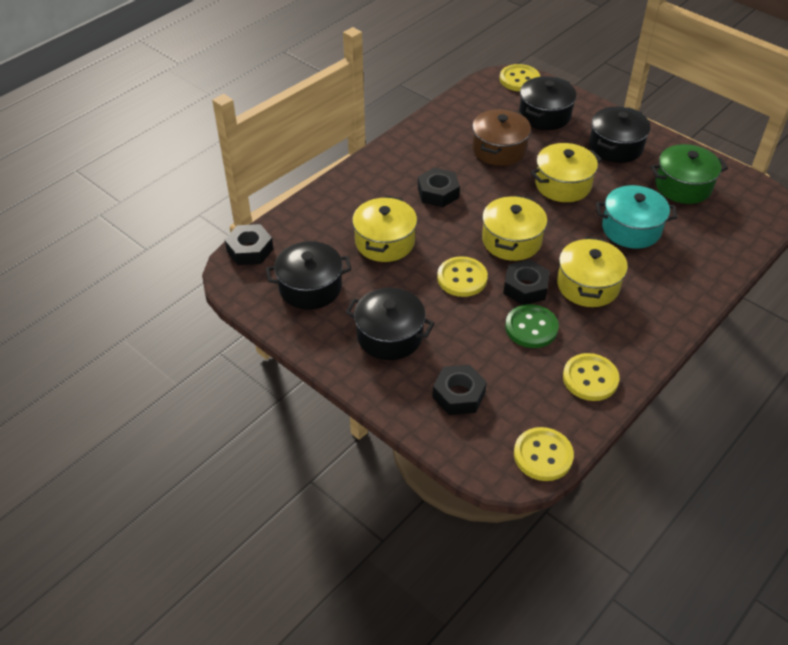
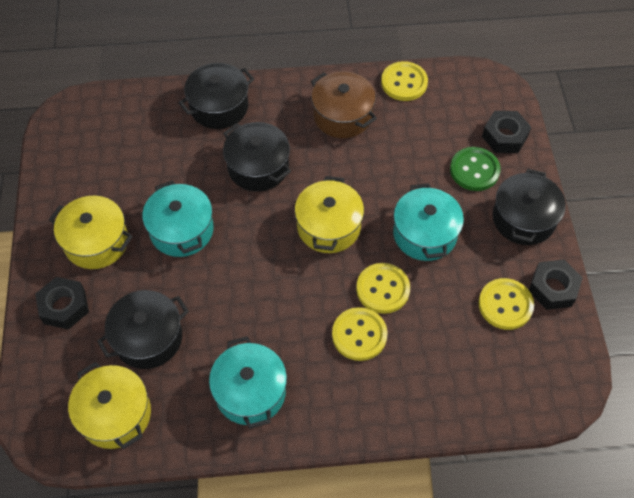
black nut: 4 -> 3
green pot: 1 -> 0
turquoise pot: 1 -> 3
yellow pot: 4 -> 3

